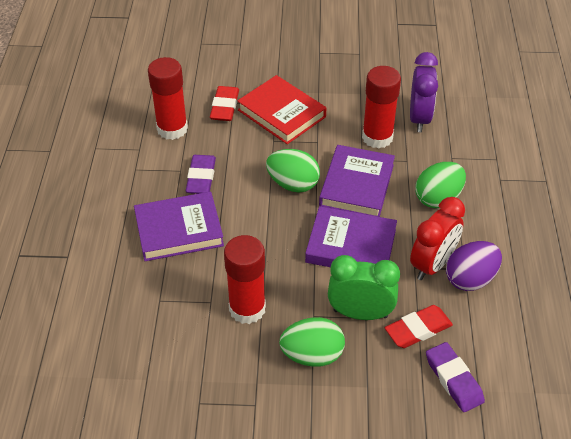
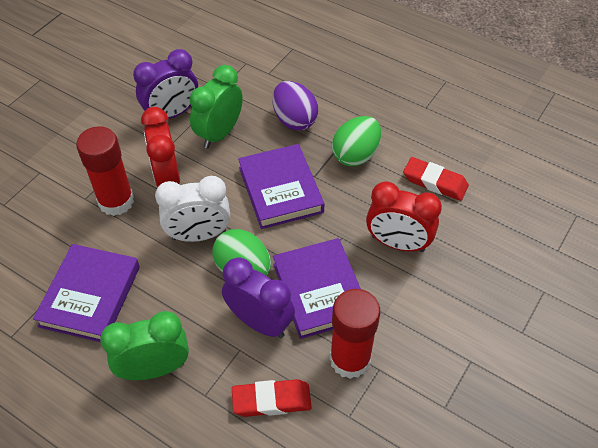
green clock: 1 -> 2
green egg: 3 -> 2
purple clock: 1 -> 2
purple eraser: 2 -> 0
red book: 1 -> 0
red clock: 1 -> 2
red glue stick: 3 -> 2
white clock: 0 -> 1

